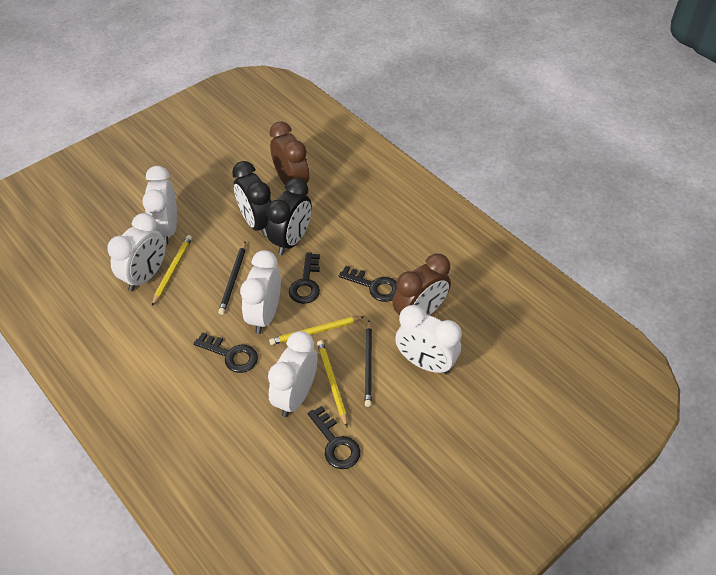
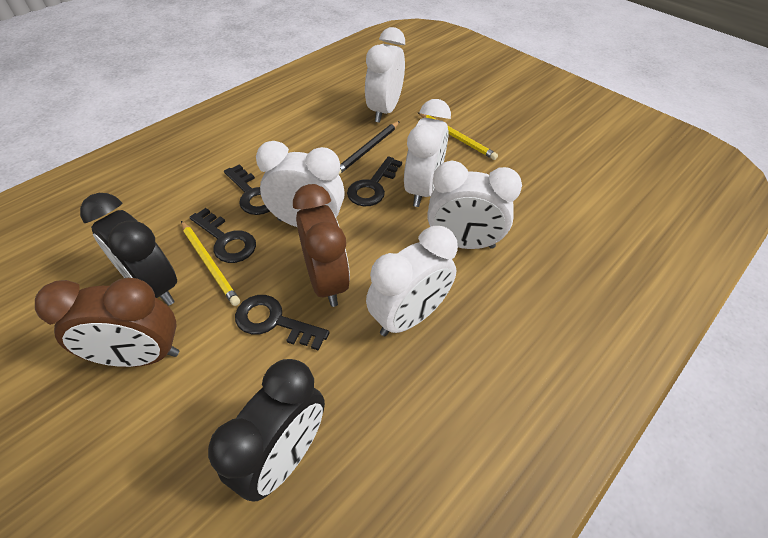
black pencil: 2 -> 1
yellow pencil: 3 -> 2

